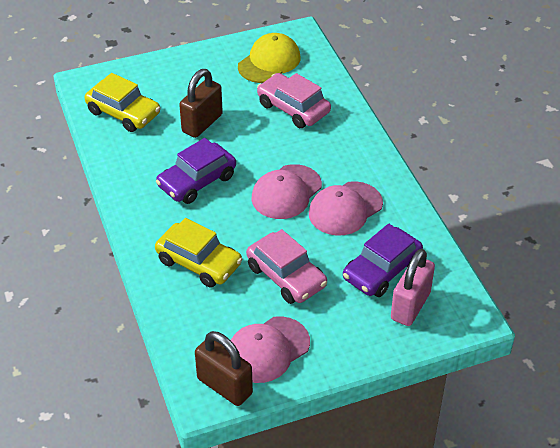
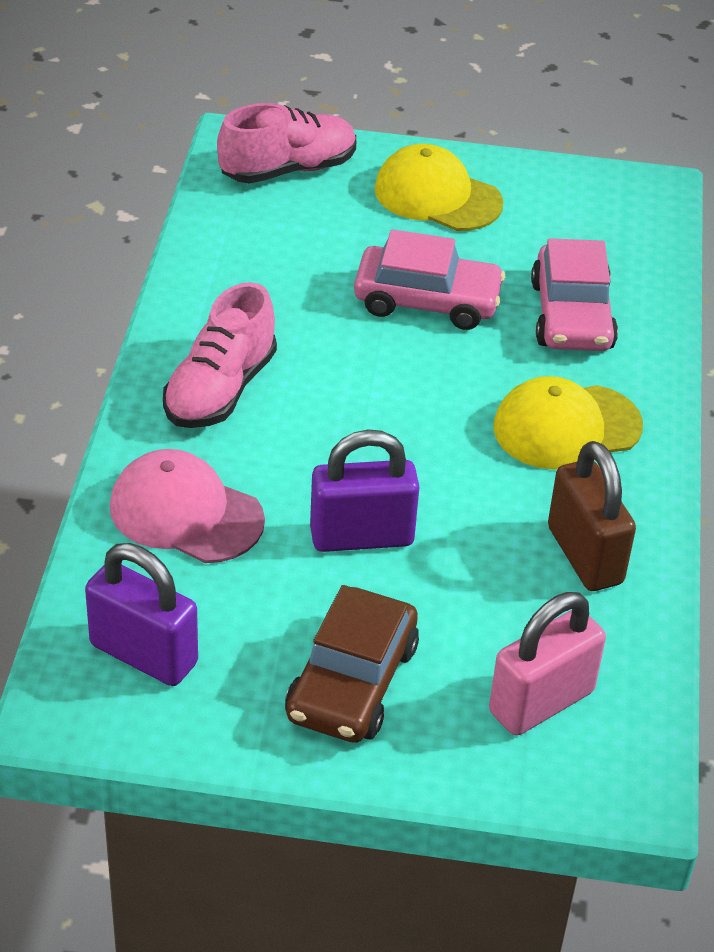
brown car: 0 -> 1
brown padlock: 2 -> 1
pink cap: 3 -> 1
pink shoe: 0 -> 2
purple car: 2 -> 0
purple padlock: 0 -> 2
yellow cap: 1 -> 2
yellow car: 2 -> 0

